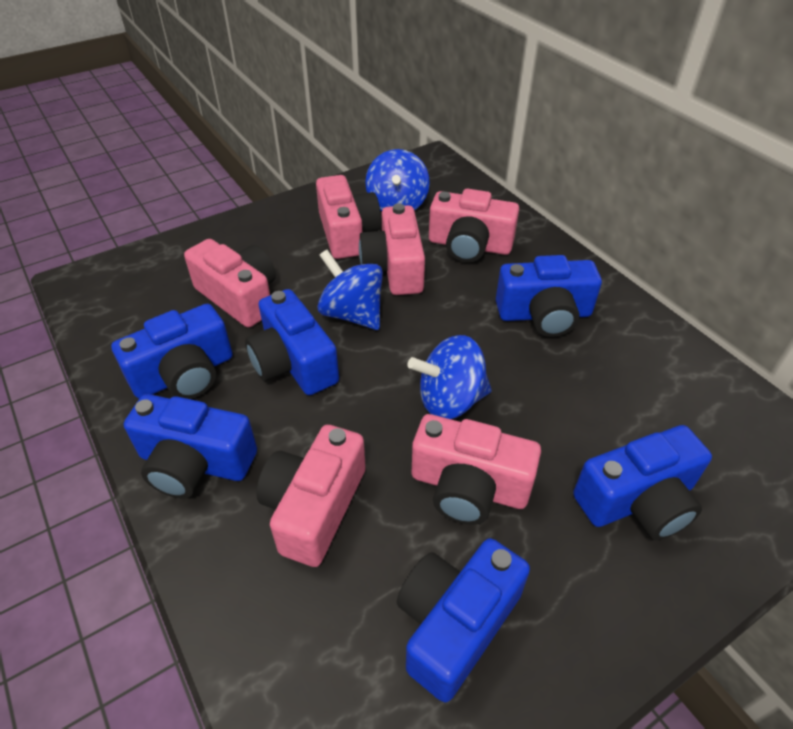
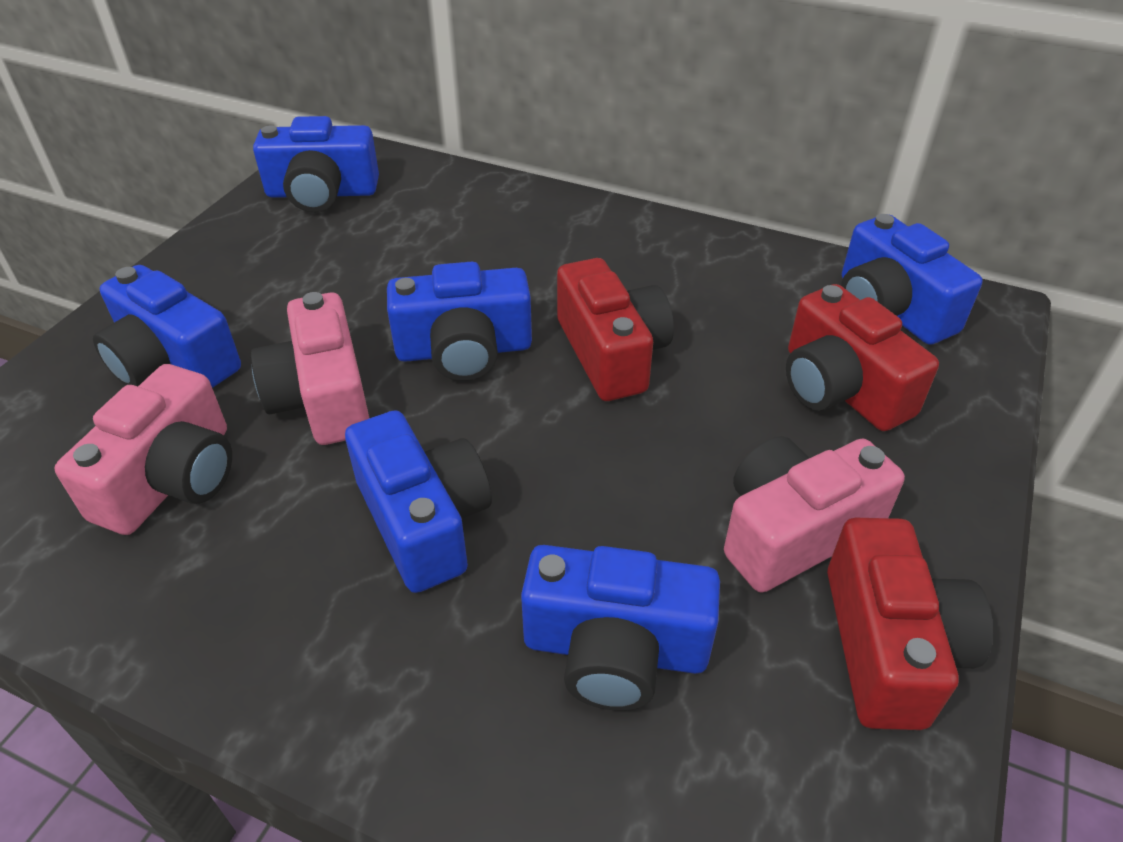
blue spinning top: 3 -> 0
pink camera: 6 -> 3
red camera: 0 -> 3

